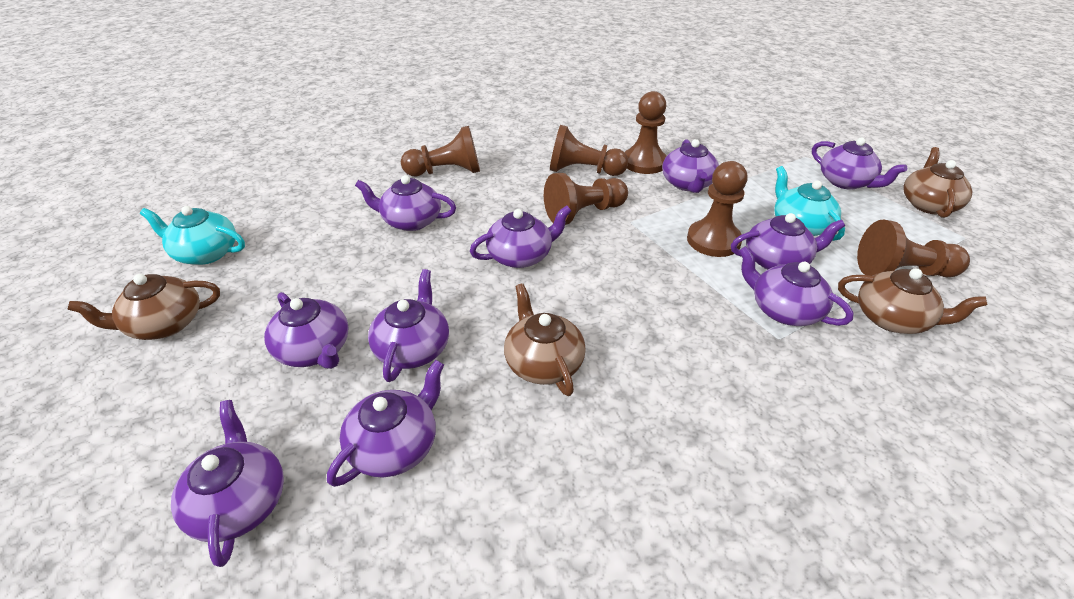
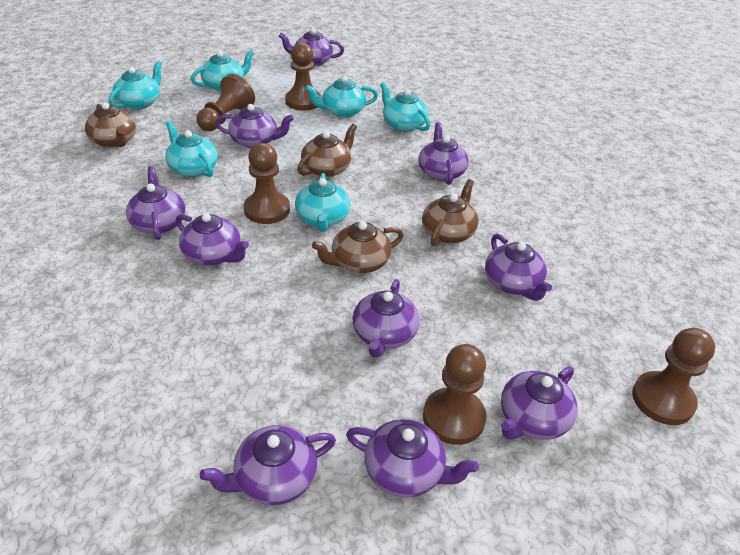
brown pawn: 6 -> 5
turquoise teapot: 2 -> 6

